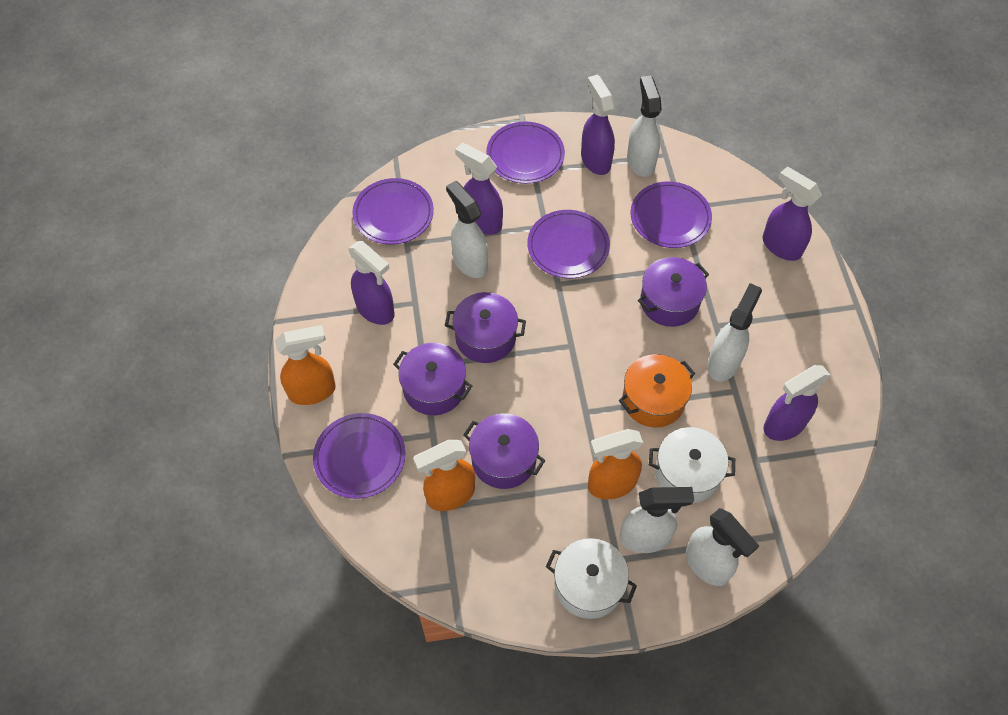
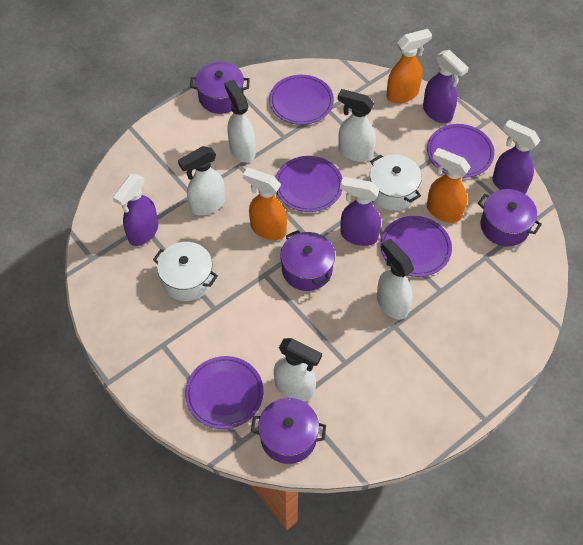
orange pot: 1 -> 0
purple spray bottle: 5 -> 4

